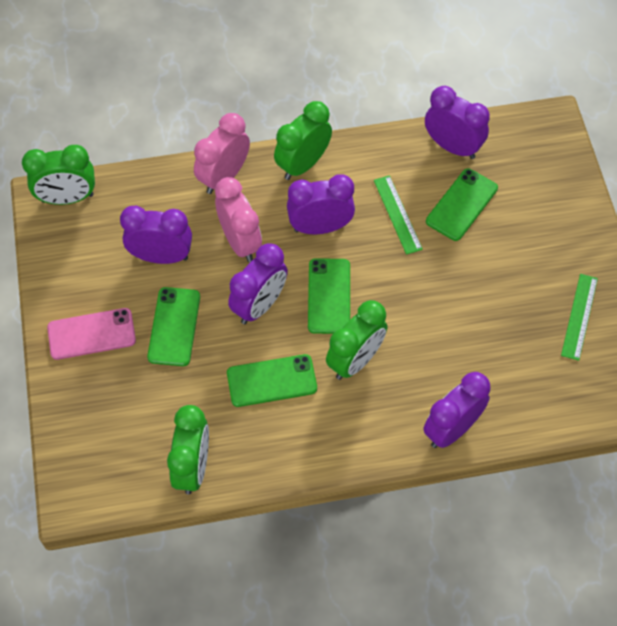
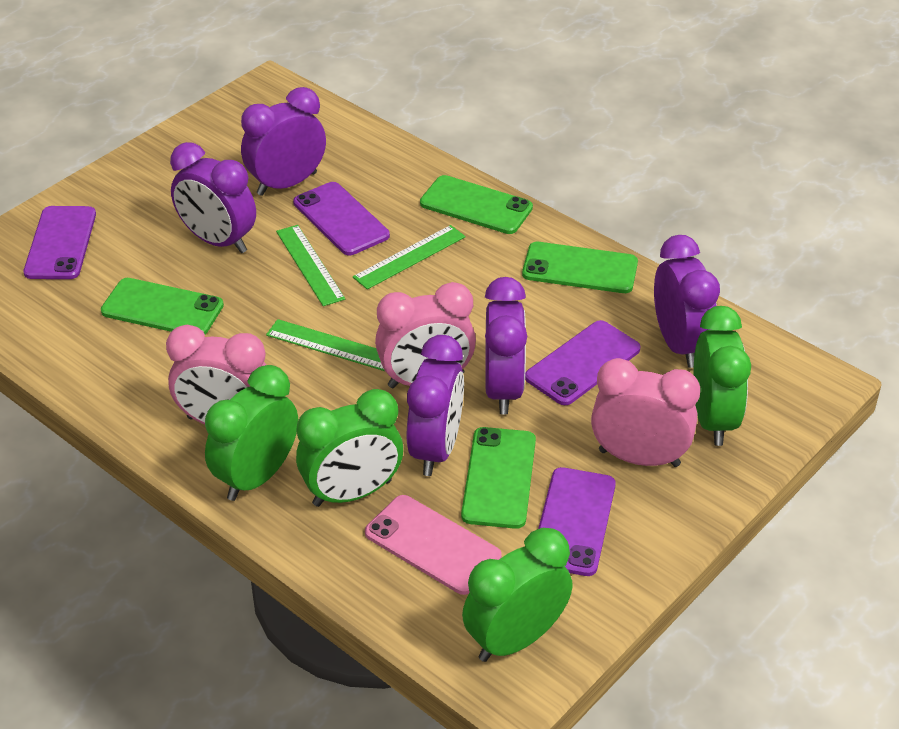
green ruler: 2 -> 3
pink clock: 2 -> 3
purple phone: 0 -> 4

